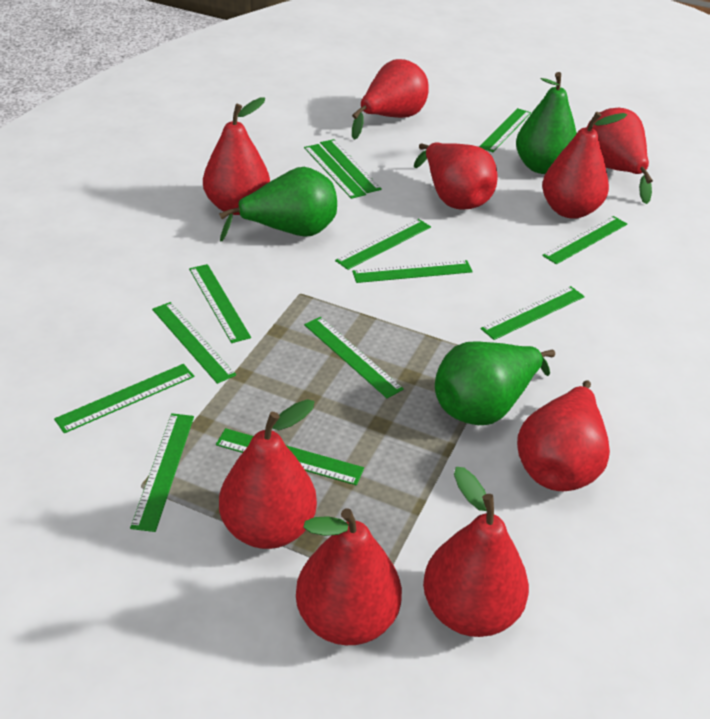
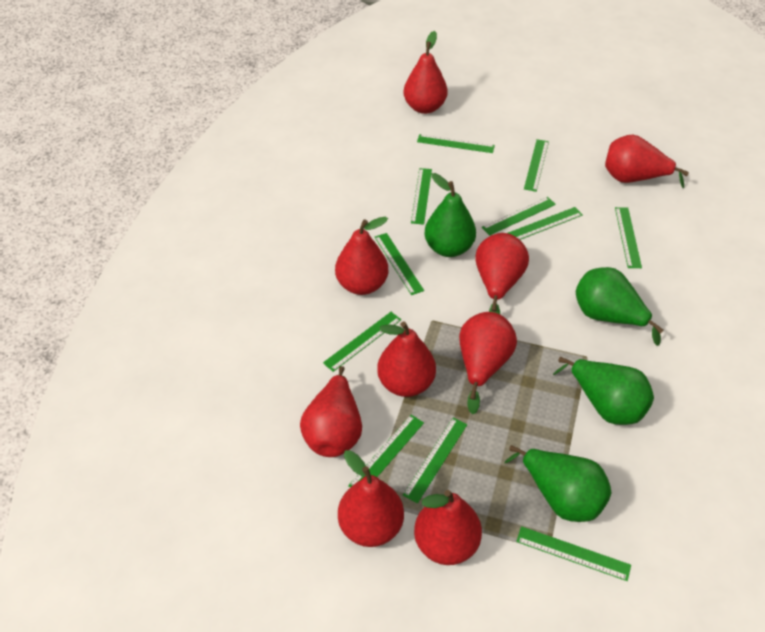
green pear: 3 -> 4
green ruler: 13 -> 11

